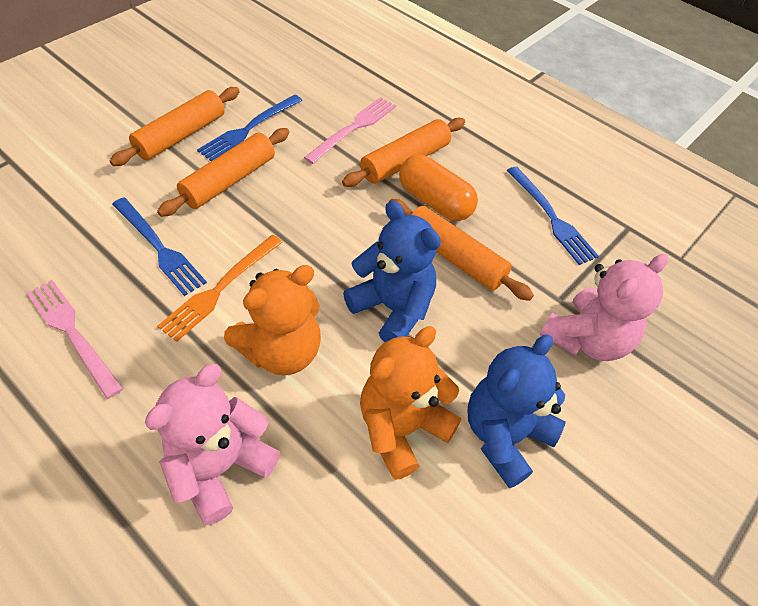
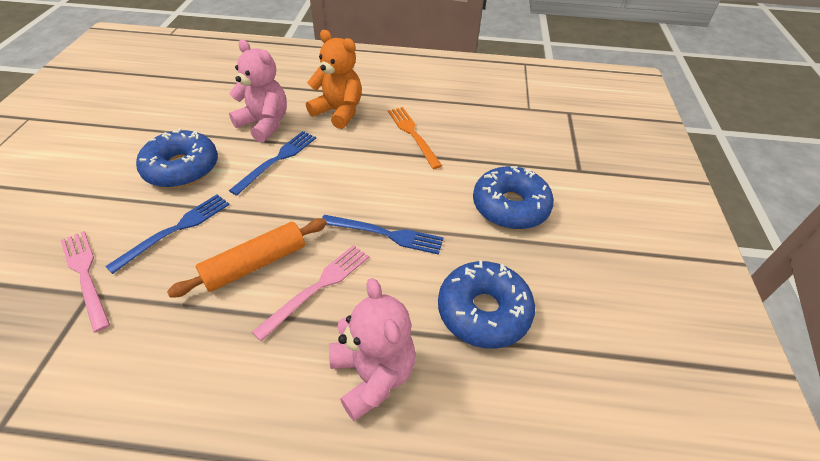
blue donut: 0 -> 3
blue teddy bear: 2 -> 0
orange capsule: 1 -> 0
orange rolling pin: 4 -> 1
orange teddy bear: 2 -> 1

